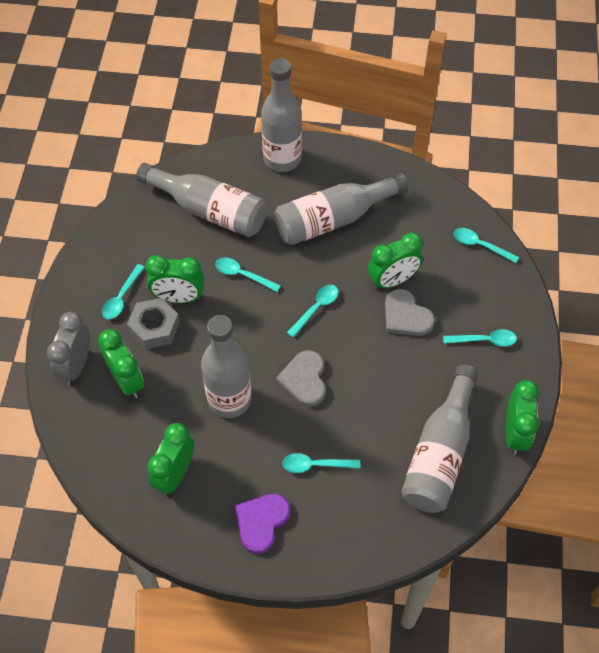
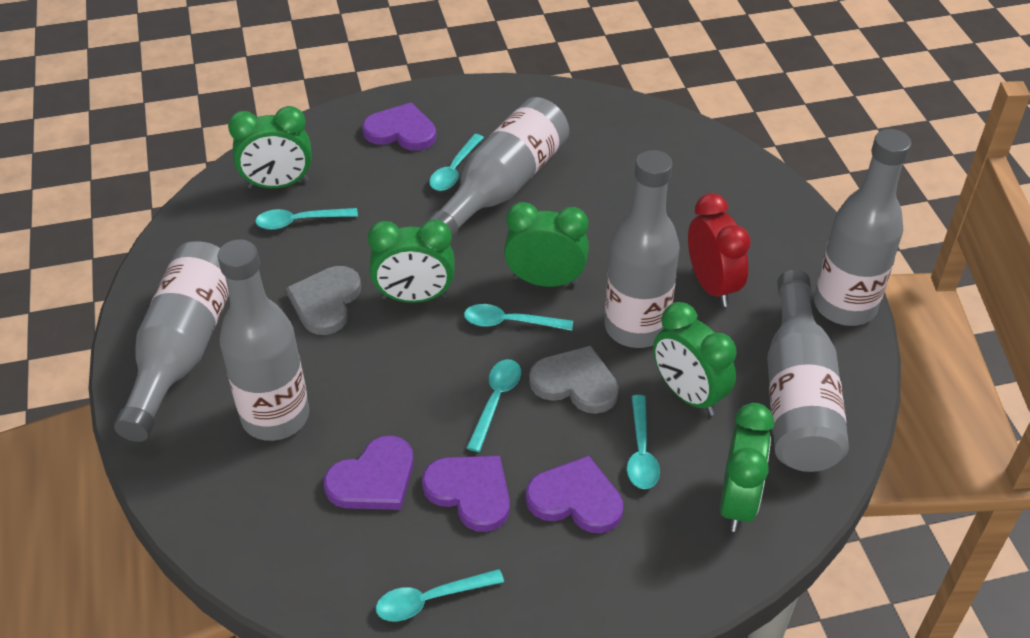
grey bottle: 5 -> 6
grey clock: 1 -> 0
grey nut: 1 -> 0
purple heart: 1 -> 4
red clock: 0 -> 1

